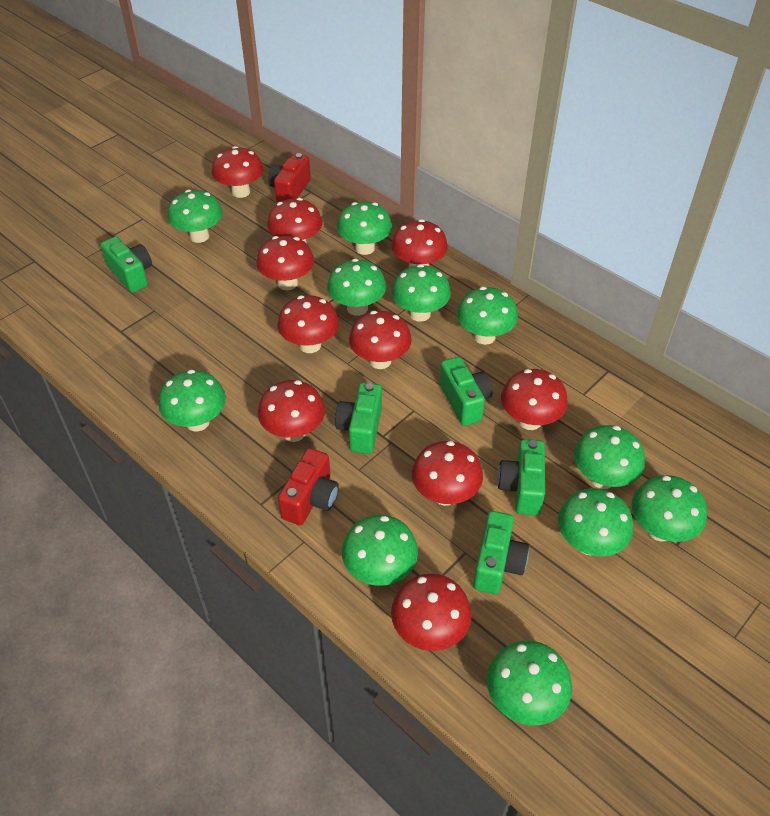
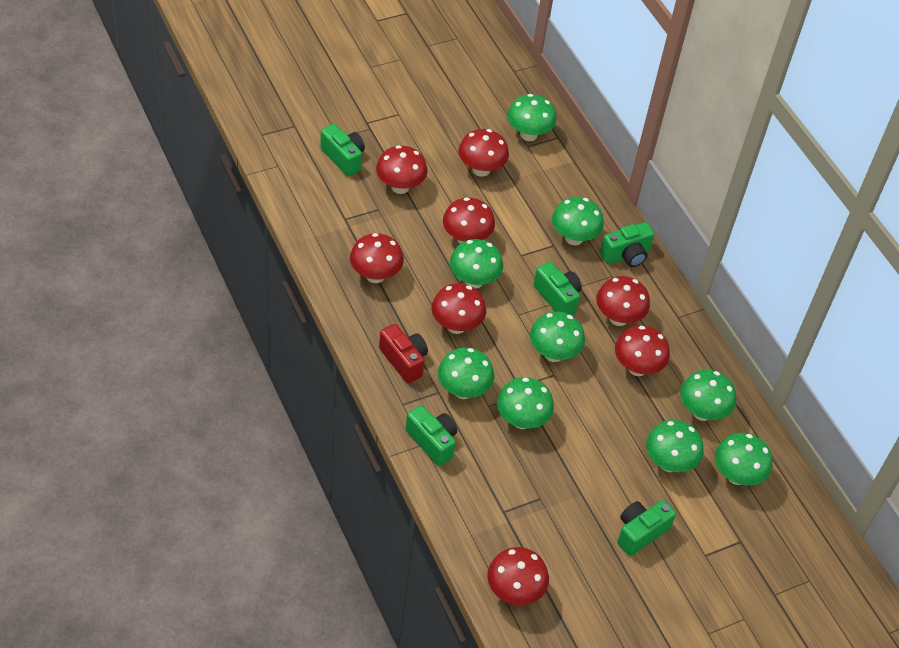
green mushroom: 11 -> 9
red camera: 2 -> 1
red mushroom: 10 -> 8

